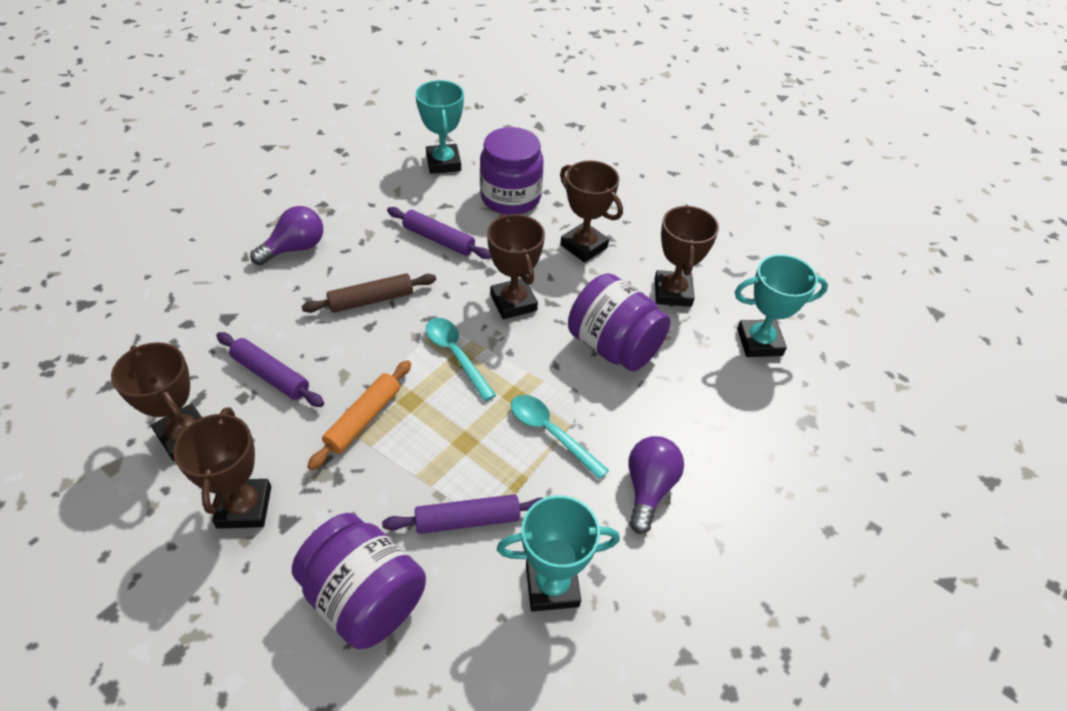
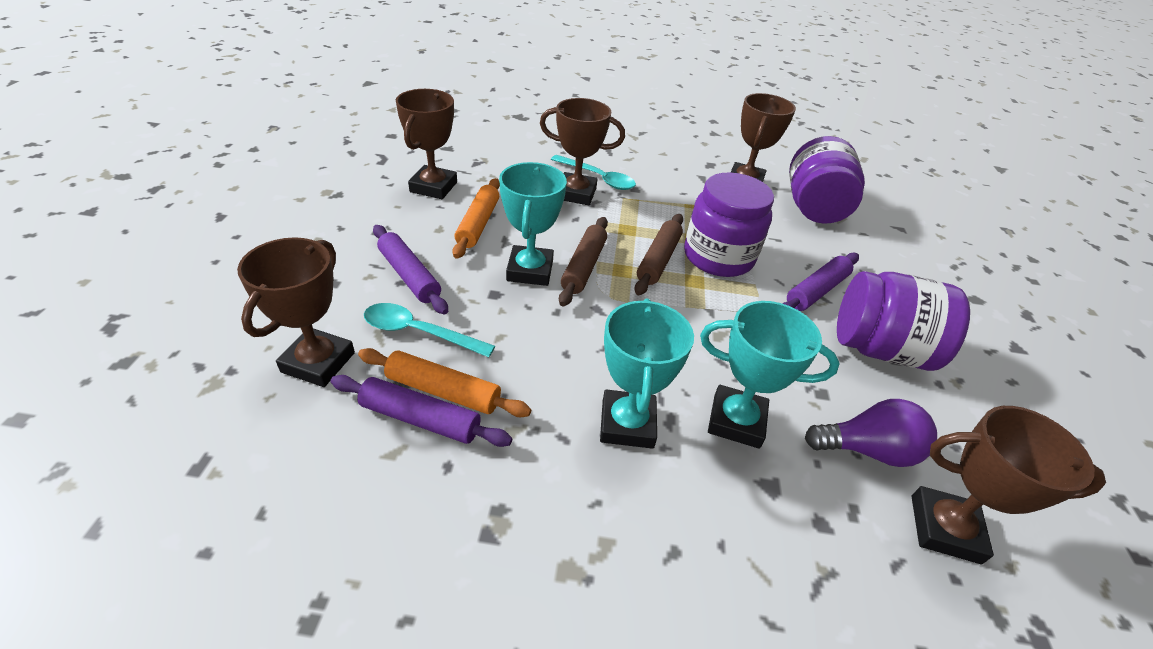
brown rolling pin: 1 -> 2
orange rolling pin: 1 -> 2
purple light bulb: 2 -> 1

